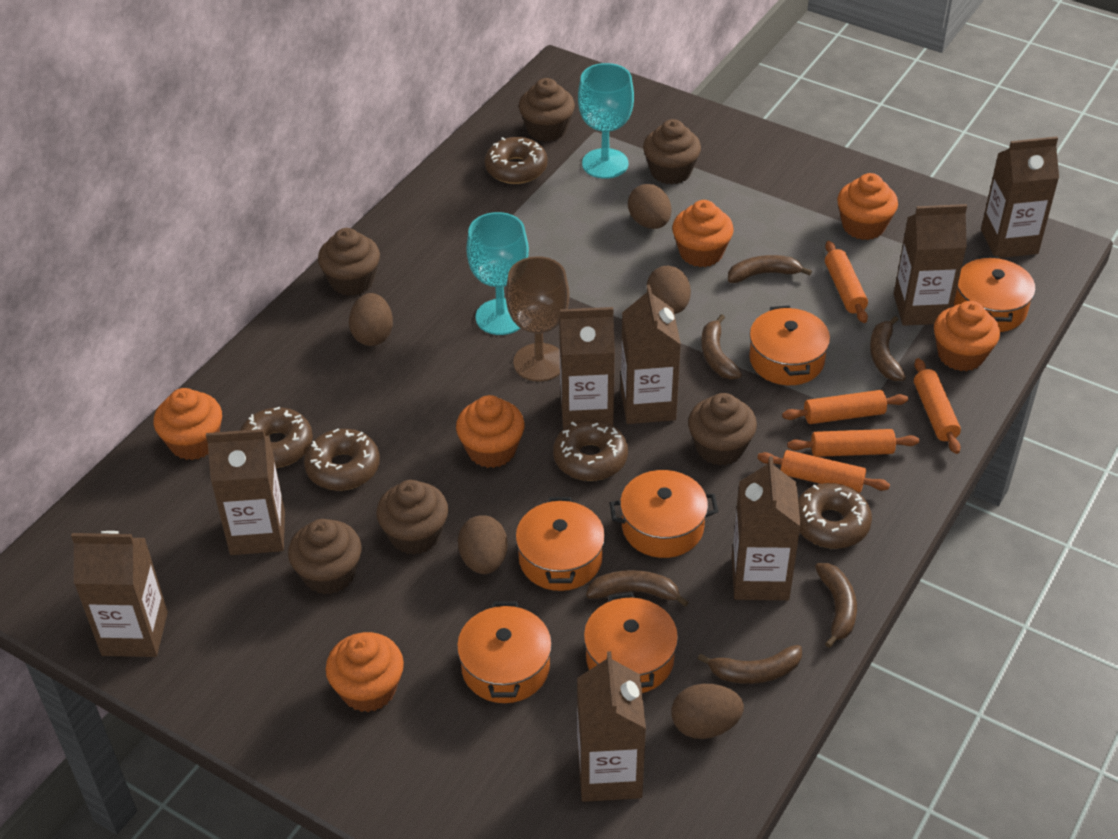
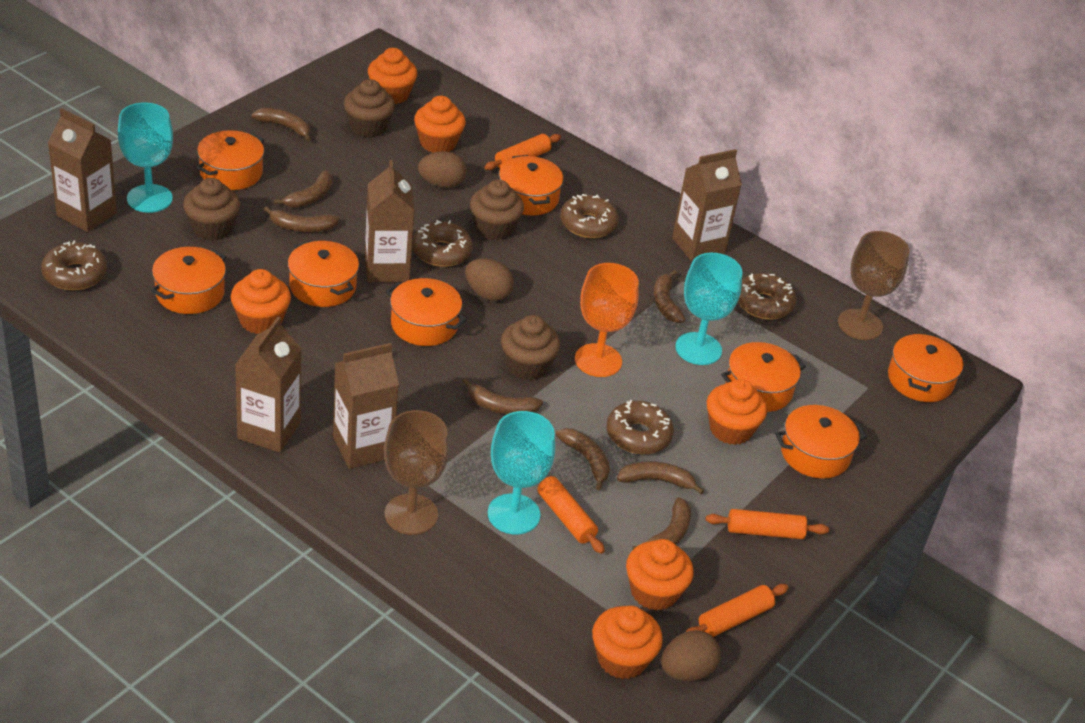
brown banana: 6 -> 8
brown carton: 8 -> 5
brown cupcake: 6 -> 4
brown egg: 5 -> 3
brown goblet: 1 -> 2
orange goblet: 0 -> 1
orange pot: 6 -> 8
orange rolling pin: 5 -> 4
turquoise goblet: 2 -> 3

